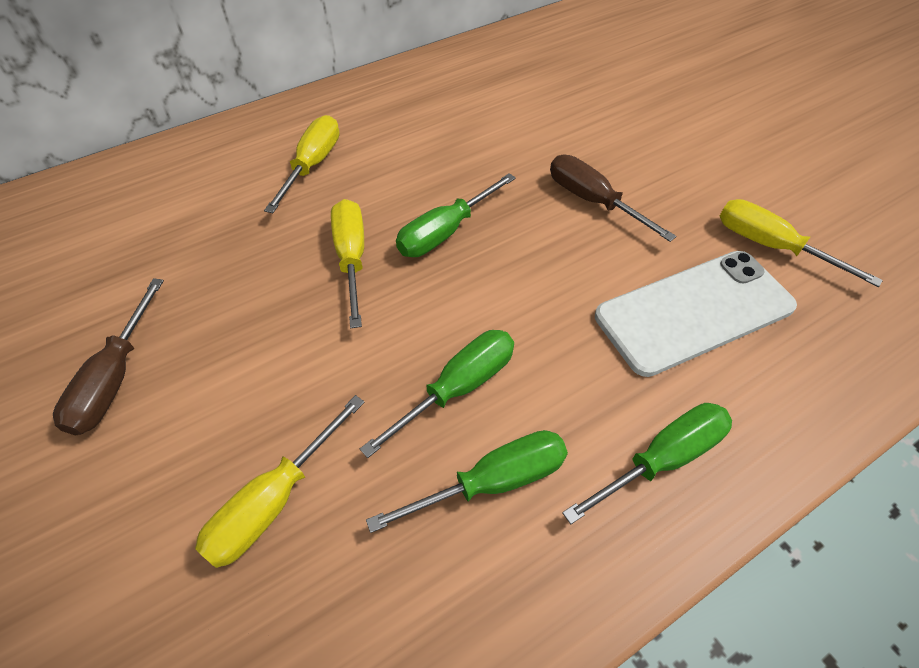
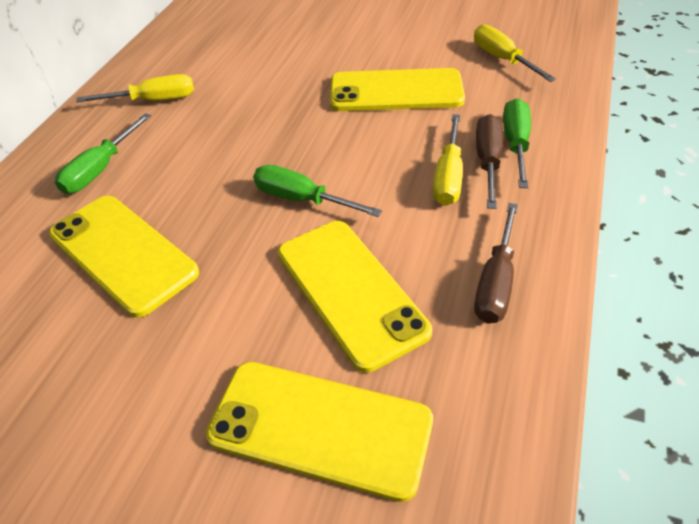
green screwdriver: 4 -> 3
white phone: 1 -> 0
yellow phone: 0 -> 4
yellow screwdriver: 4 -> 3

